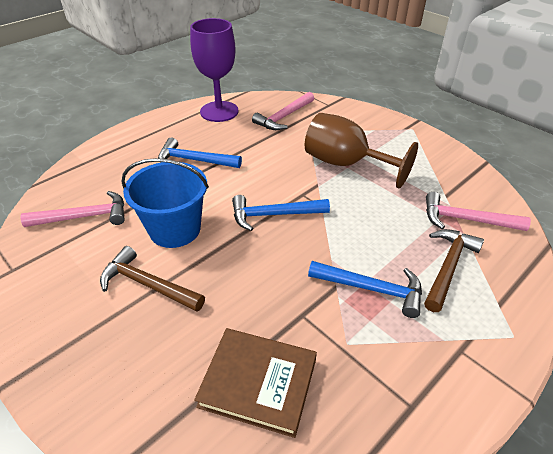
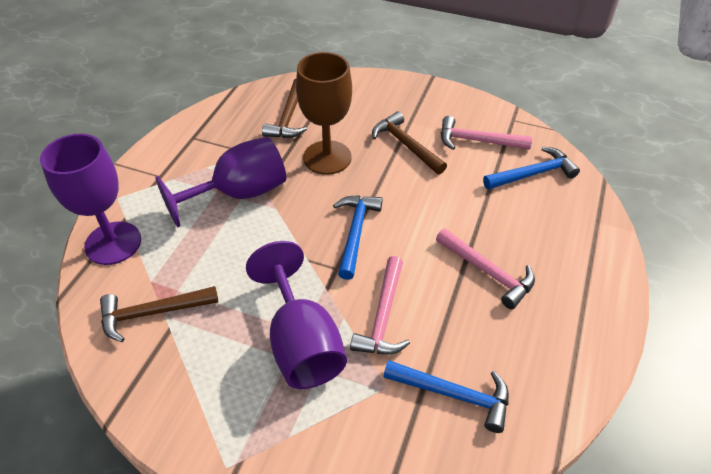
blue bucket: 1 -> 0
brown book: 1 -> 0
brown hammer: 2 -> 3
purple goblet: 1 -> 3

